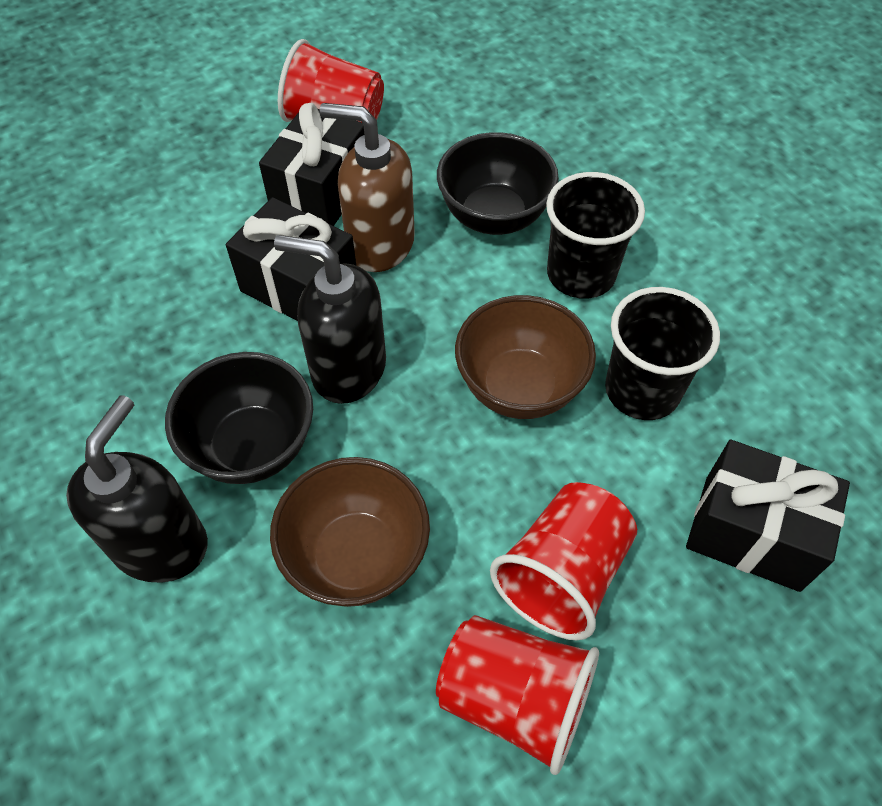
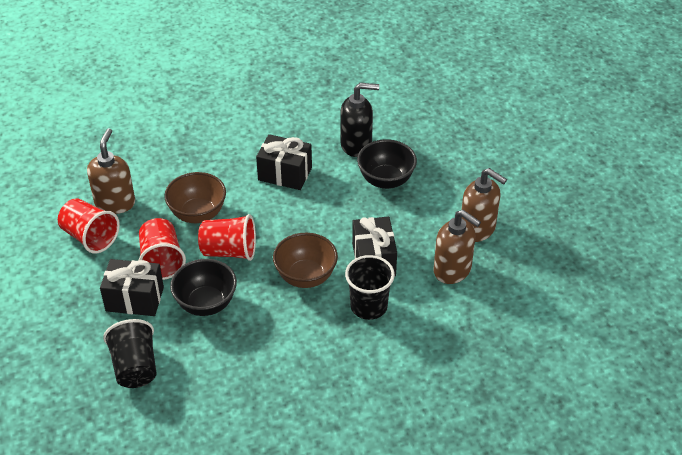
black soap dispenser: 2 -> 1
brown soap dispenser: 1 -> 3

